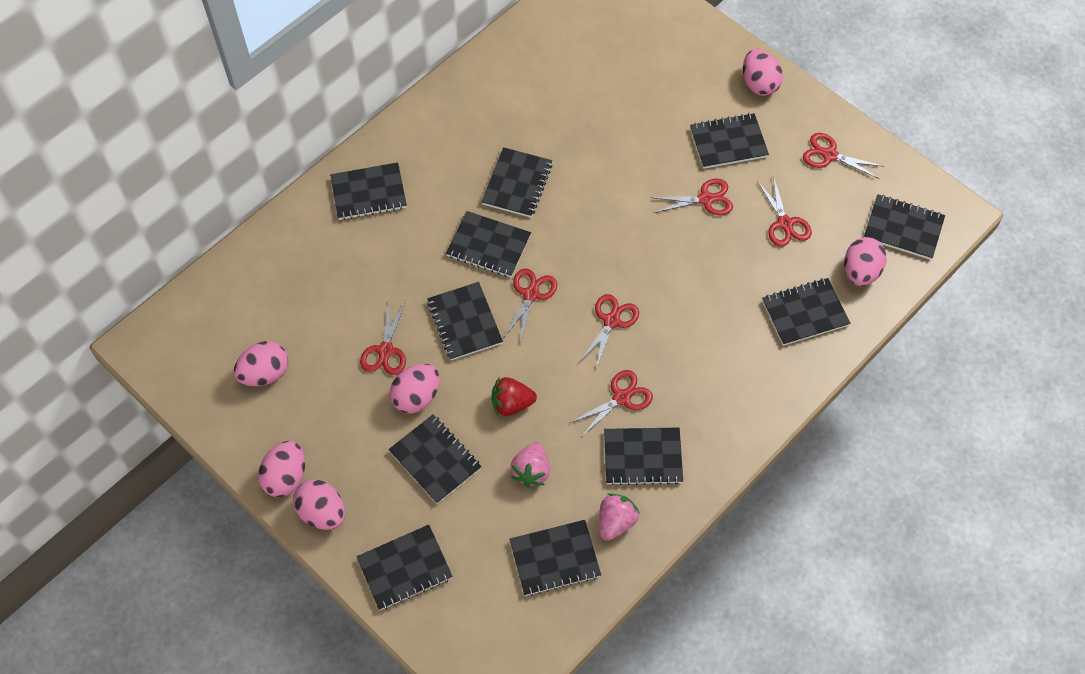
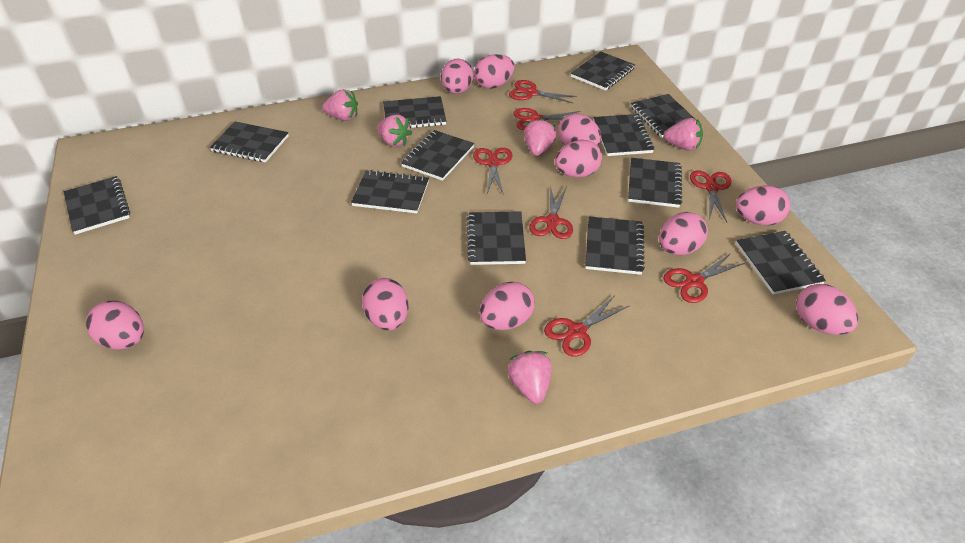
black notebook: 11 -> 12
pink egg: 6 -> 10
pink strawberry: 2 -> 5
red strawberry: 1 -> 0

